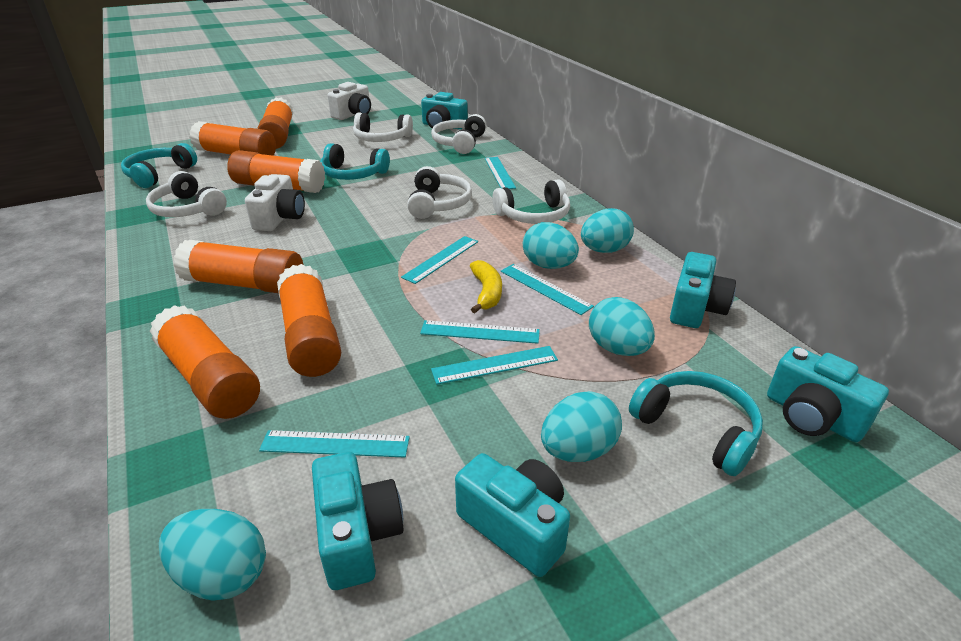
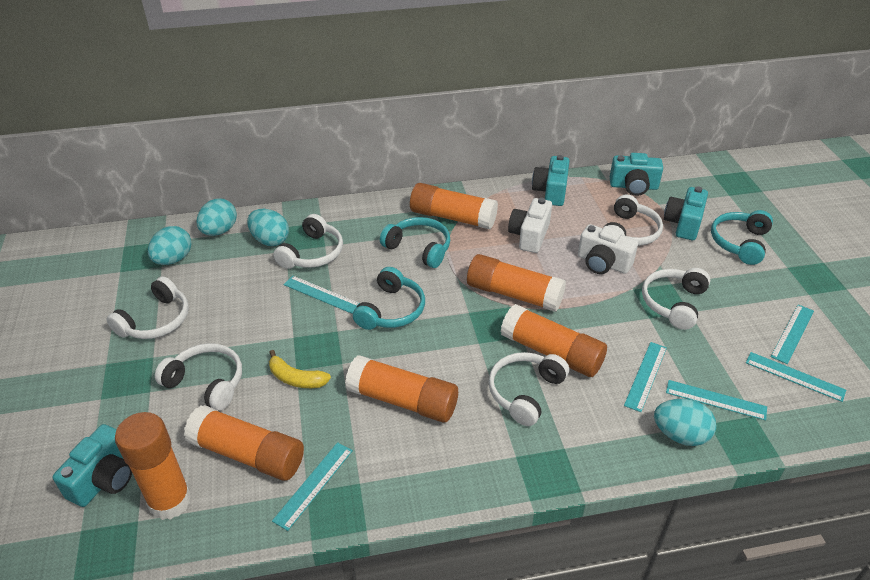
turquoise camera: 5 -> 4
turquoise egg: 5 -> 4
white headphones: 5 -> 6

